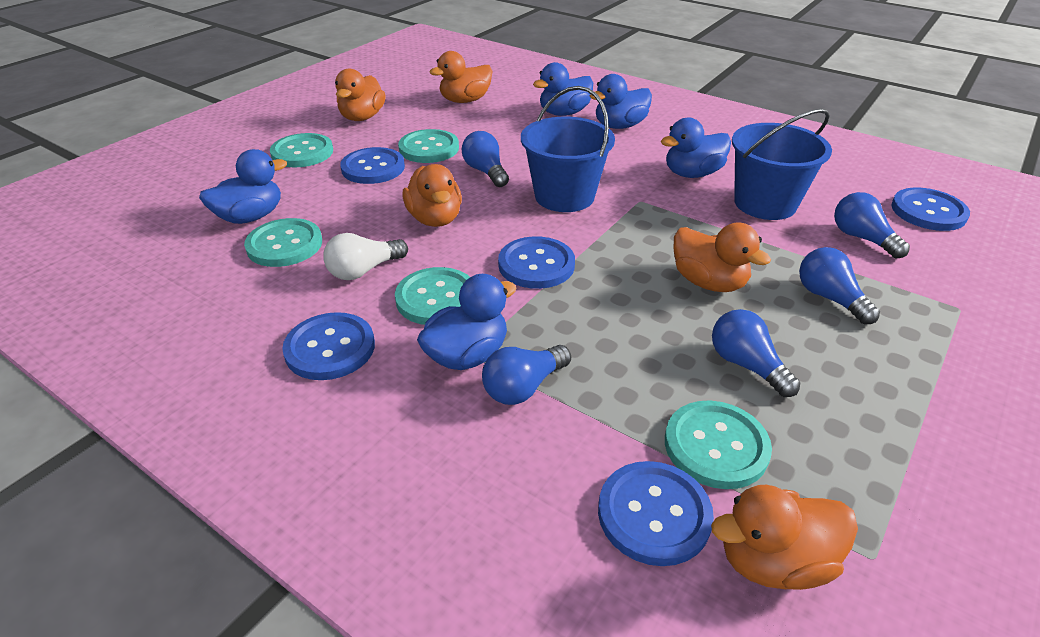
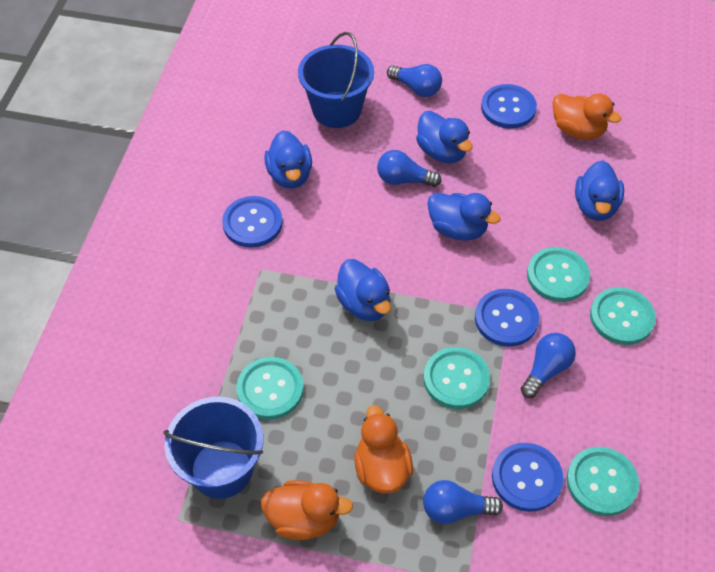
blue button: 5 -> 4
blue light bulb: 5 -> 4
orange duck: 5 -> 3
white light bulb: 1 -> 0

